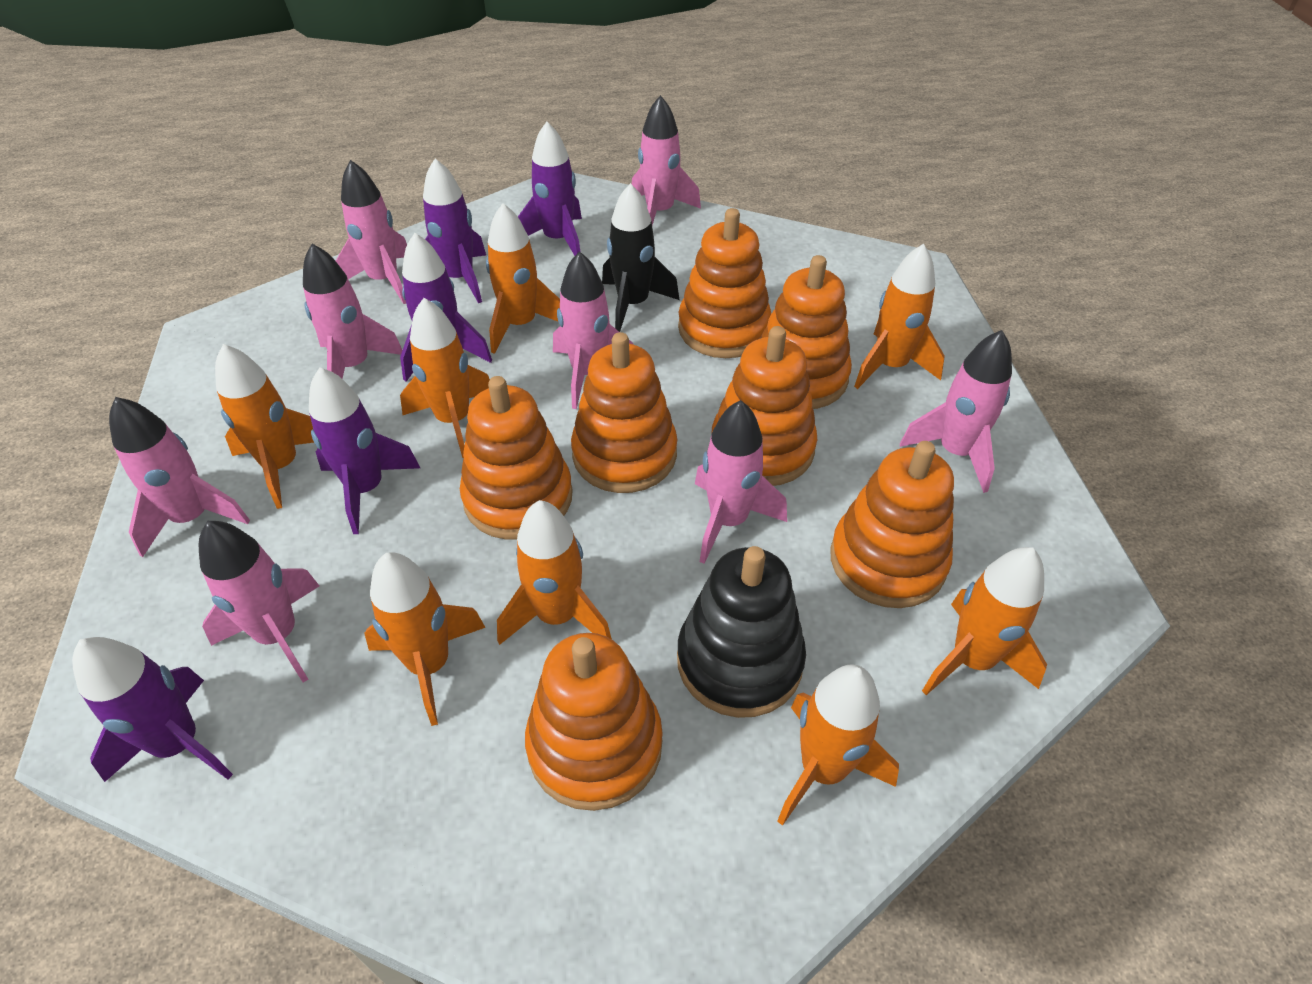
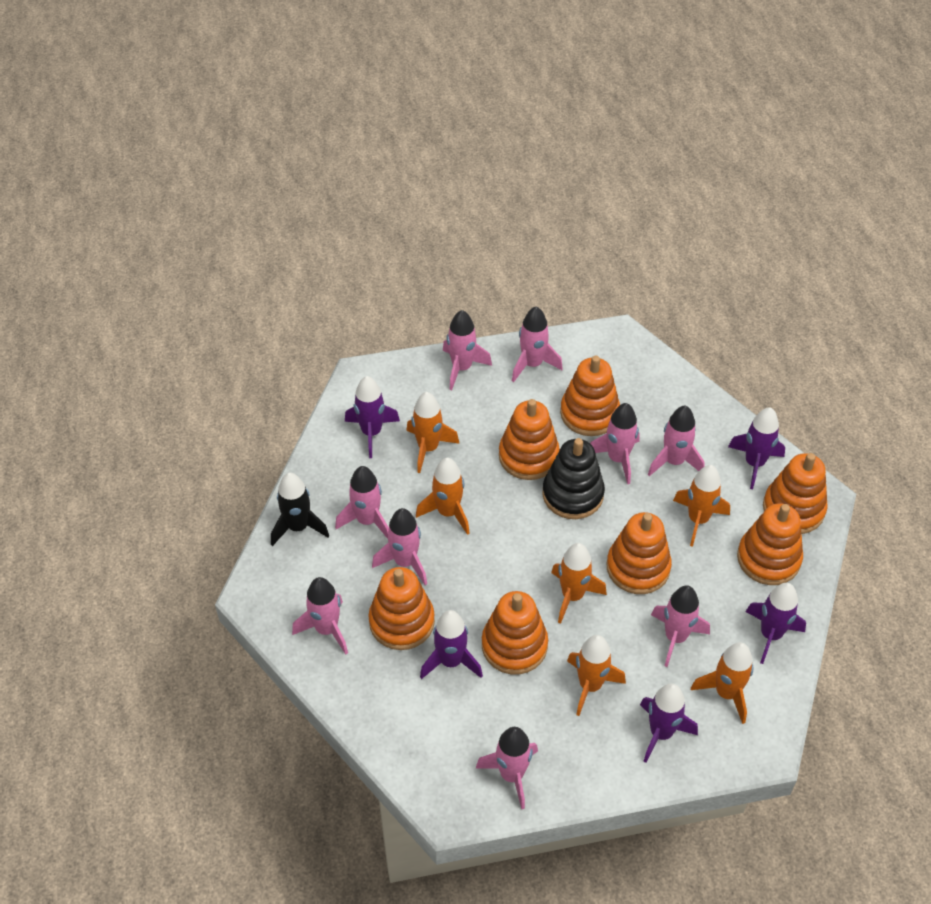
orange rocket: 8 -> 6
pink rocket: 8 -> 9

